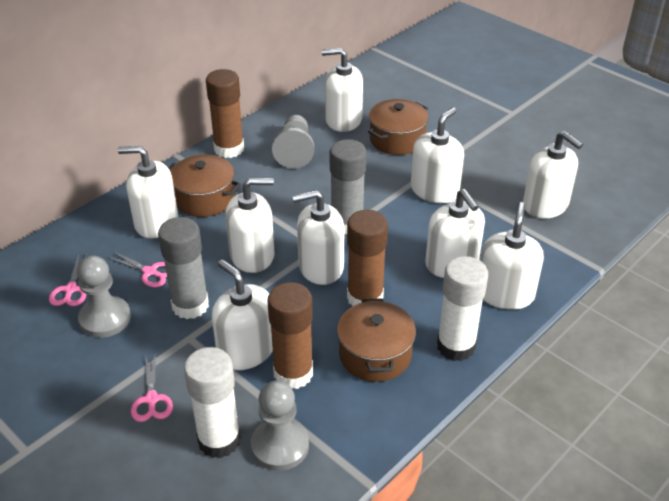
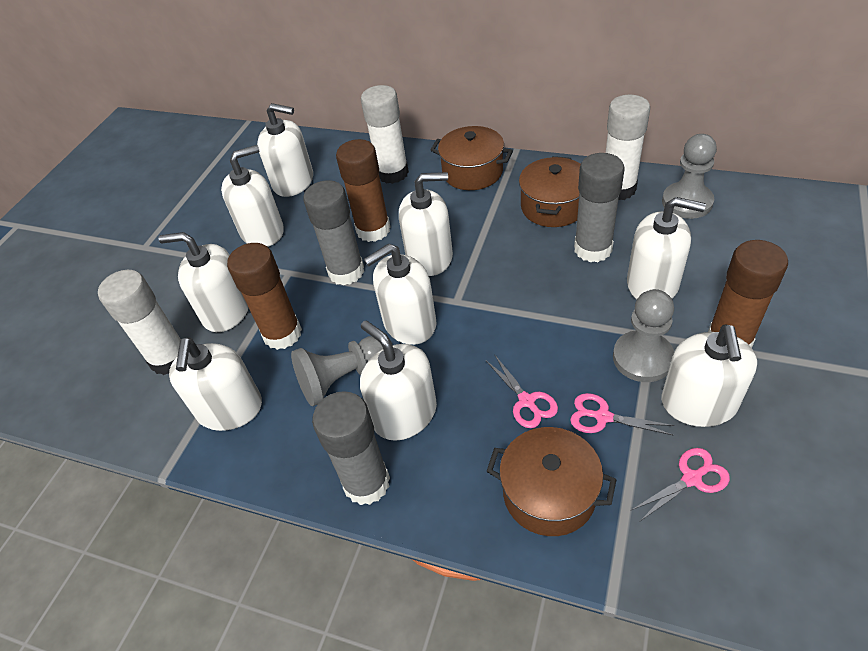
grey glue stick: 2 -> 3
white glue stick: 2 -> 3

